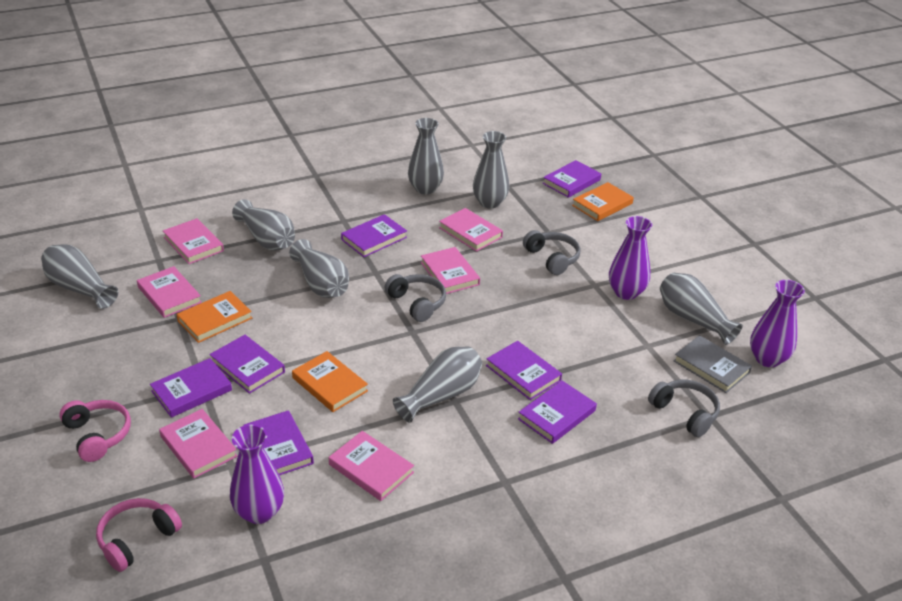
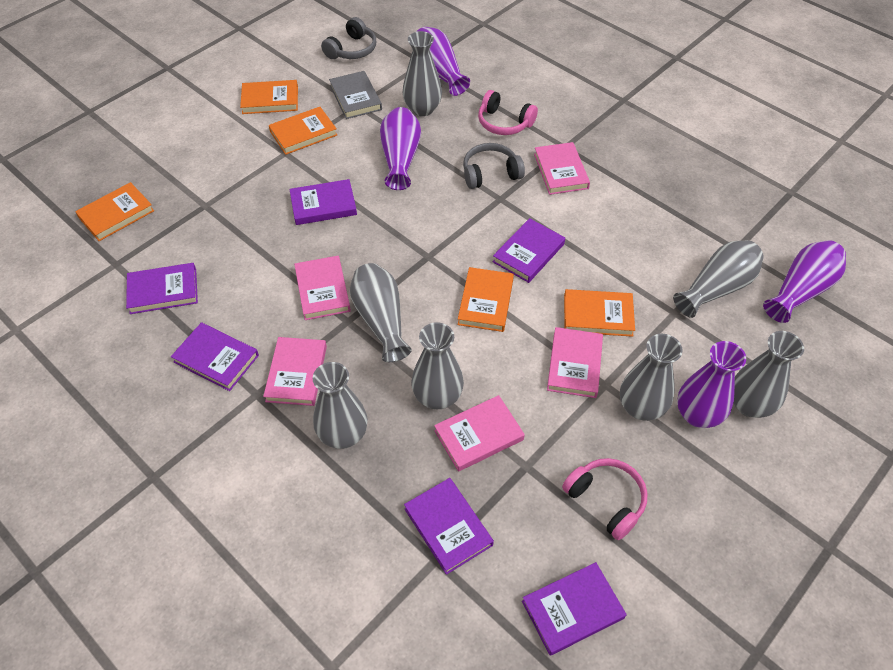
grey headphones: 3 -> 2
orange book: 3 -> 5
pink book: 6 -> 5
purple book: 7 -> 6
purple vase: 3 -> 4

